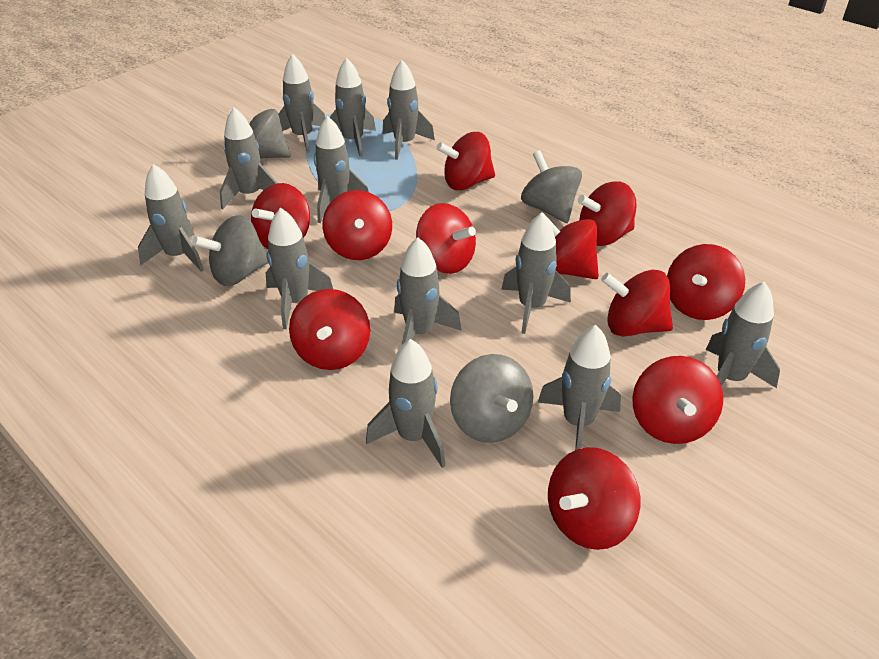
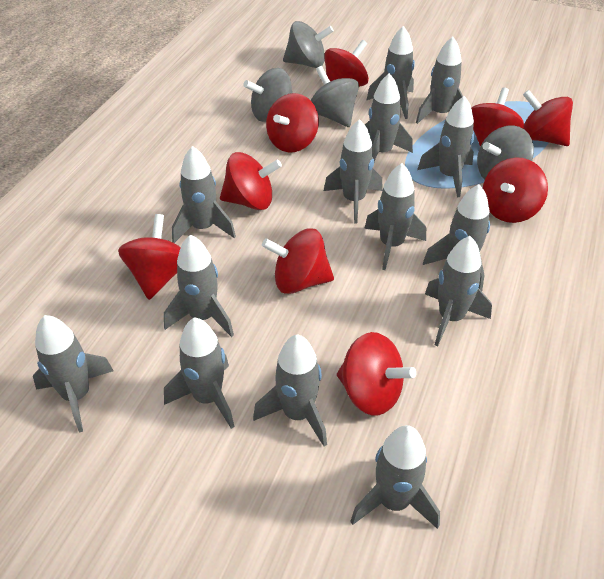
grey rocket: 12 -> 14
red spinning top: 11 -> 9

